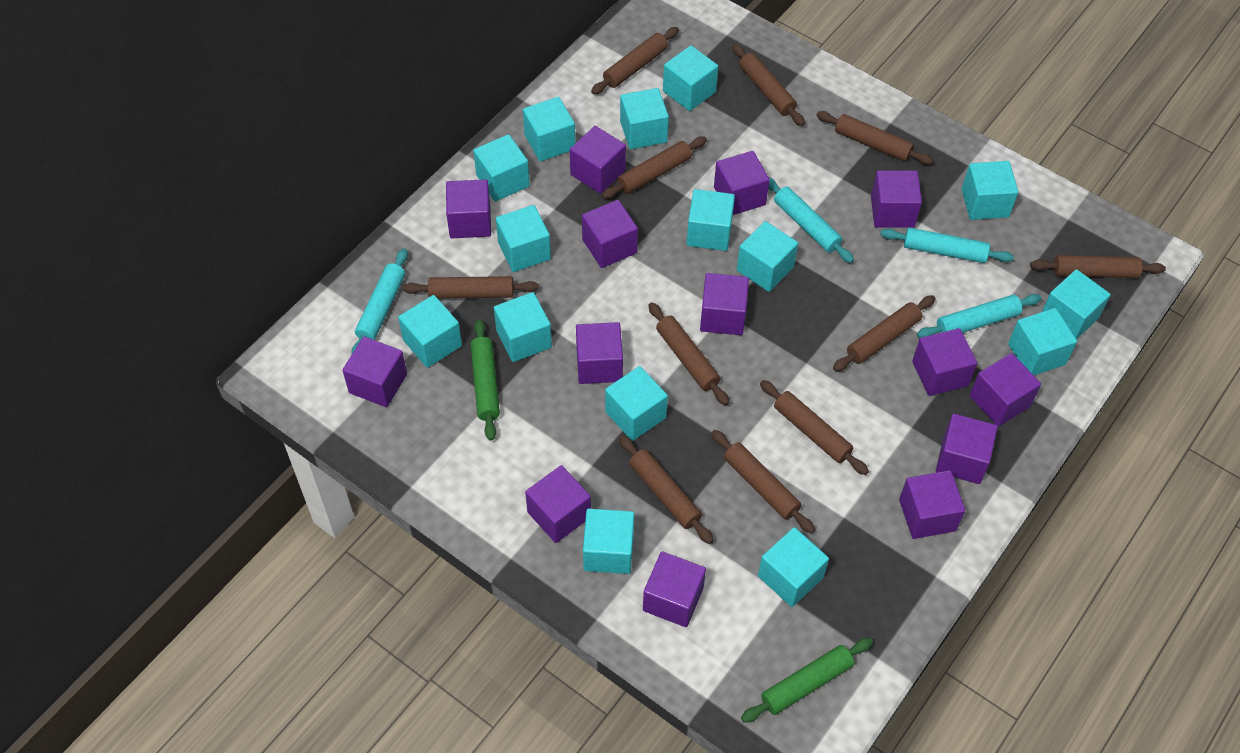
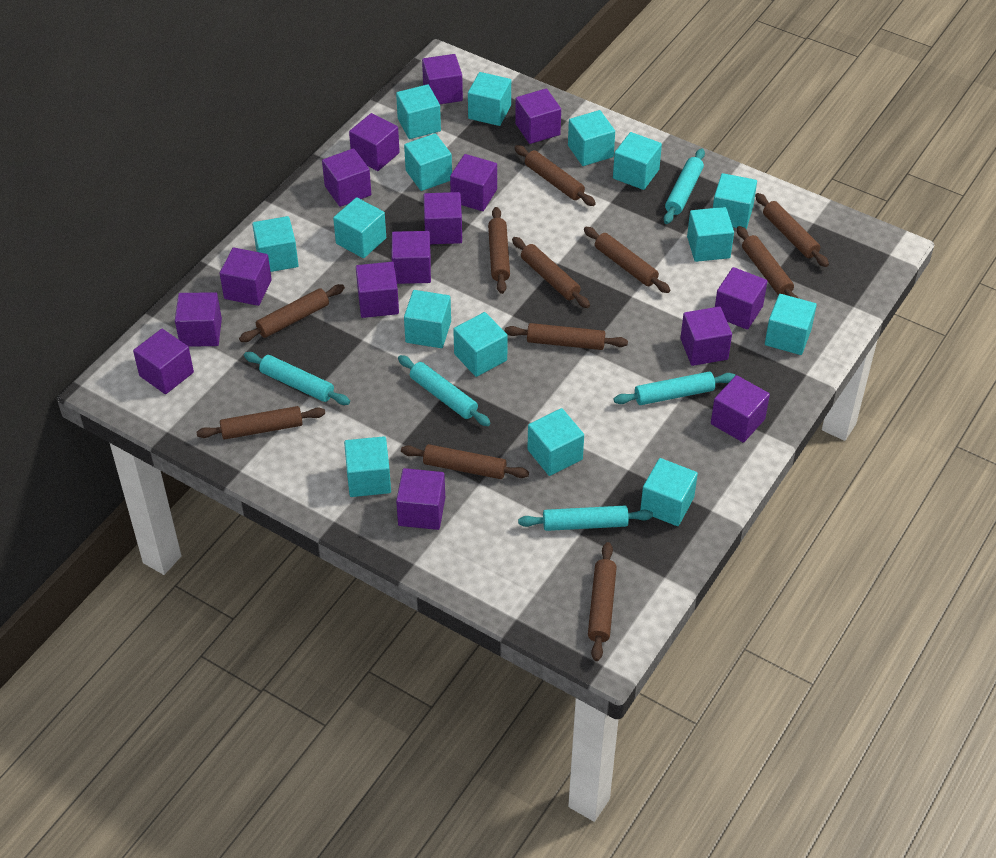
green rolling pin: 2 -> 0
purple cube: 14 -> 15
turquoise rolling pin: 4 -> 5

